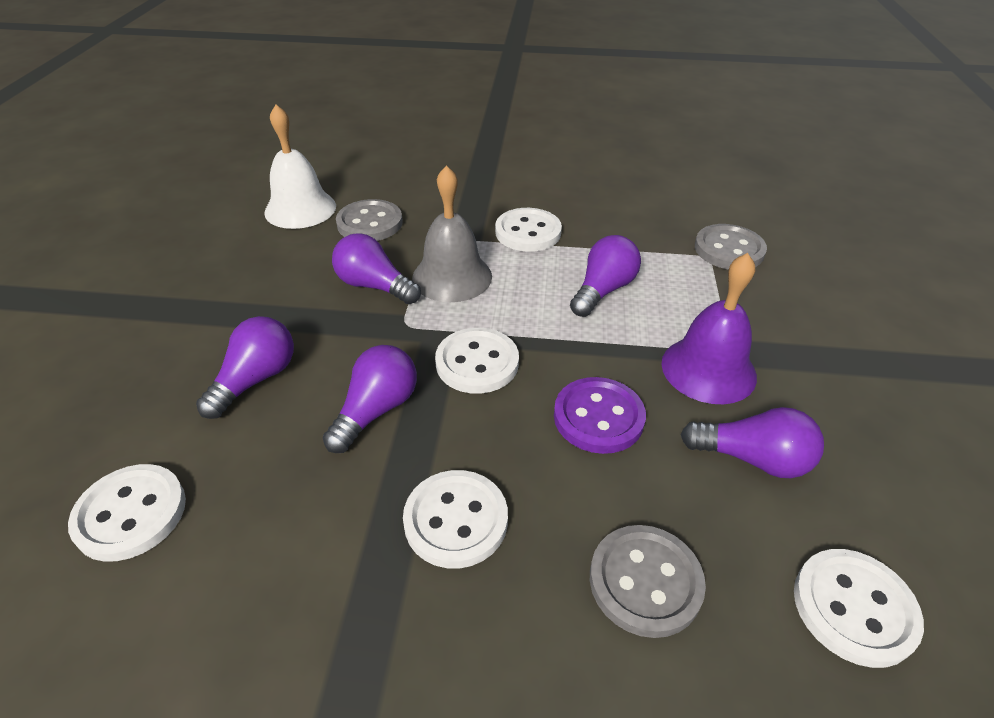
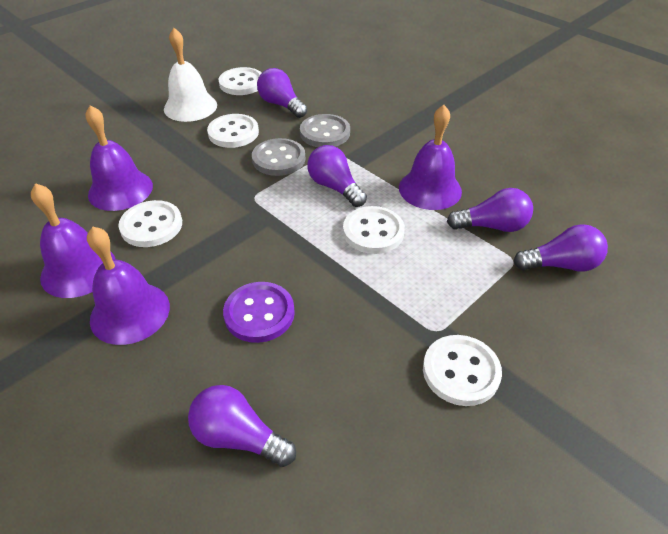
grey bell: 1 -> 0
grey button: 3 -> 2
purple bell: 1 -> 4

